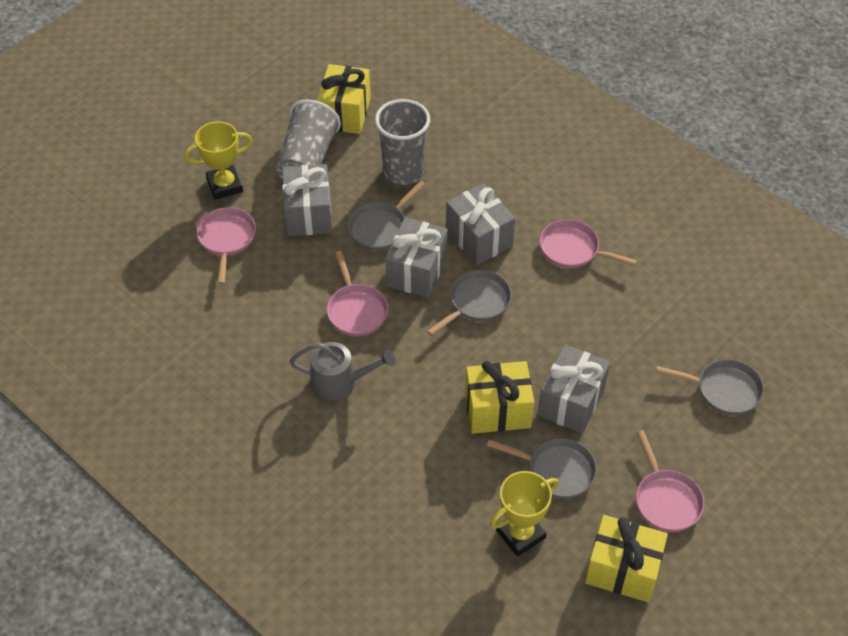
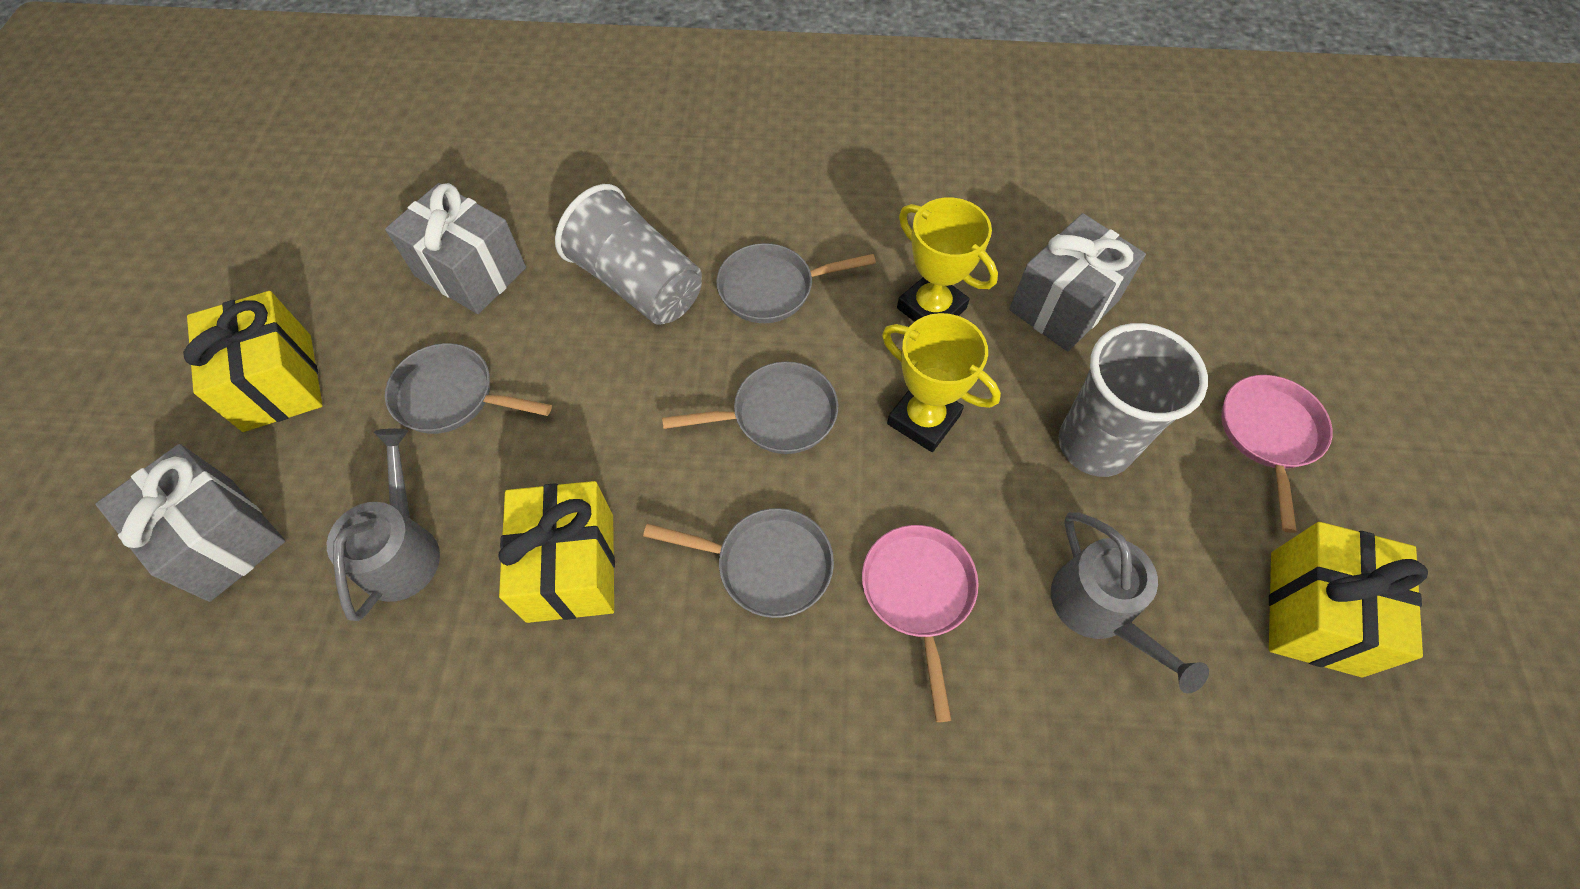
grey gift: 4 -> 3
grey watering can: 1 -> 2
pink pan: 4 -> 2

